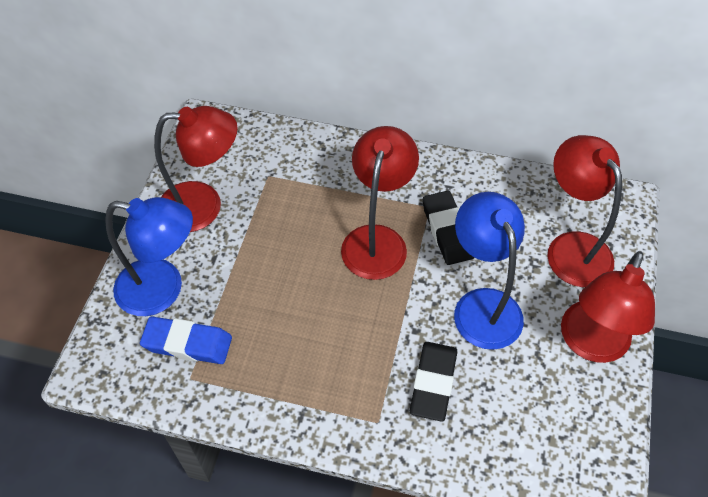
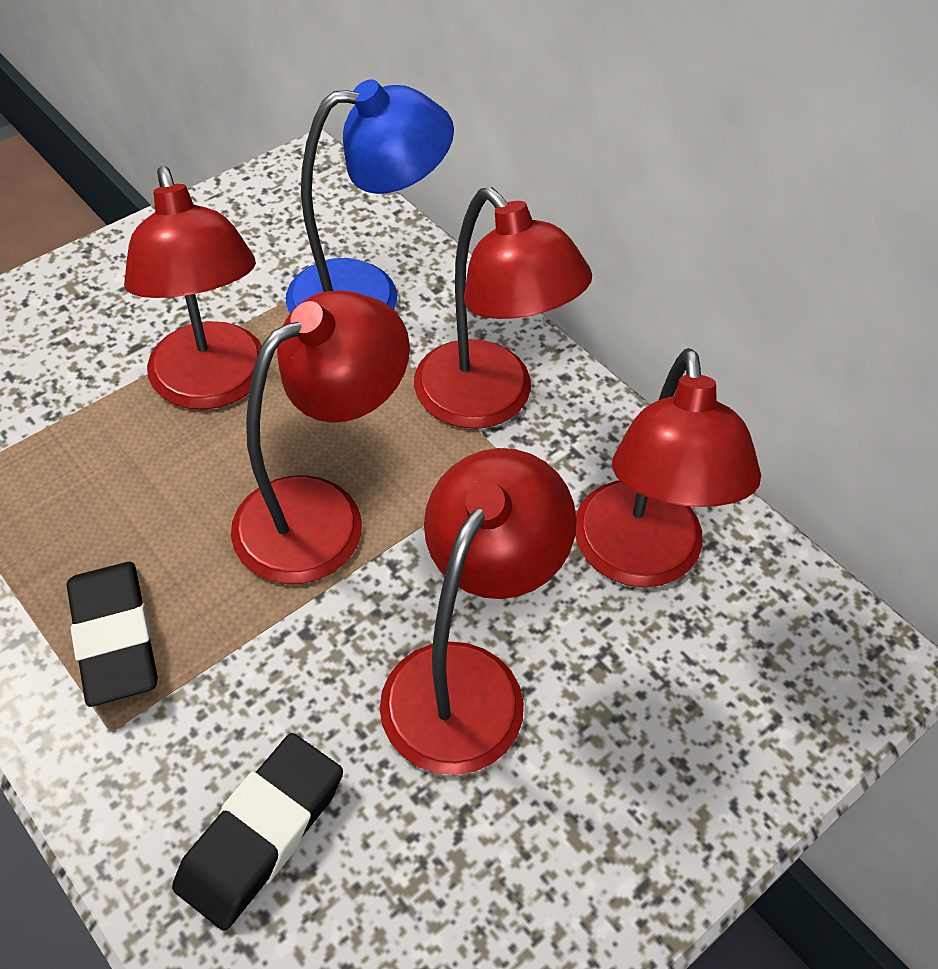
blue eraser: 1 -> 0
blue lamp: 2 -> 1
red lamp: 4 -> 5

